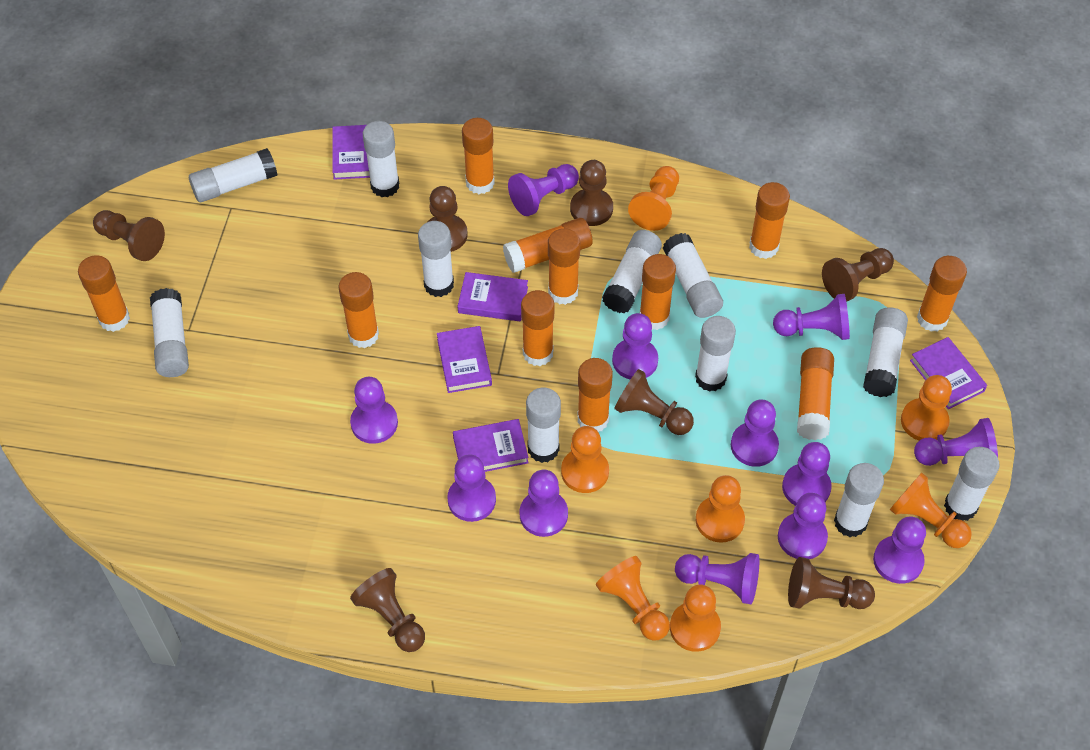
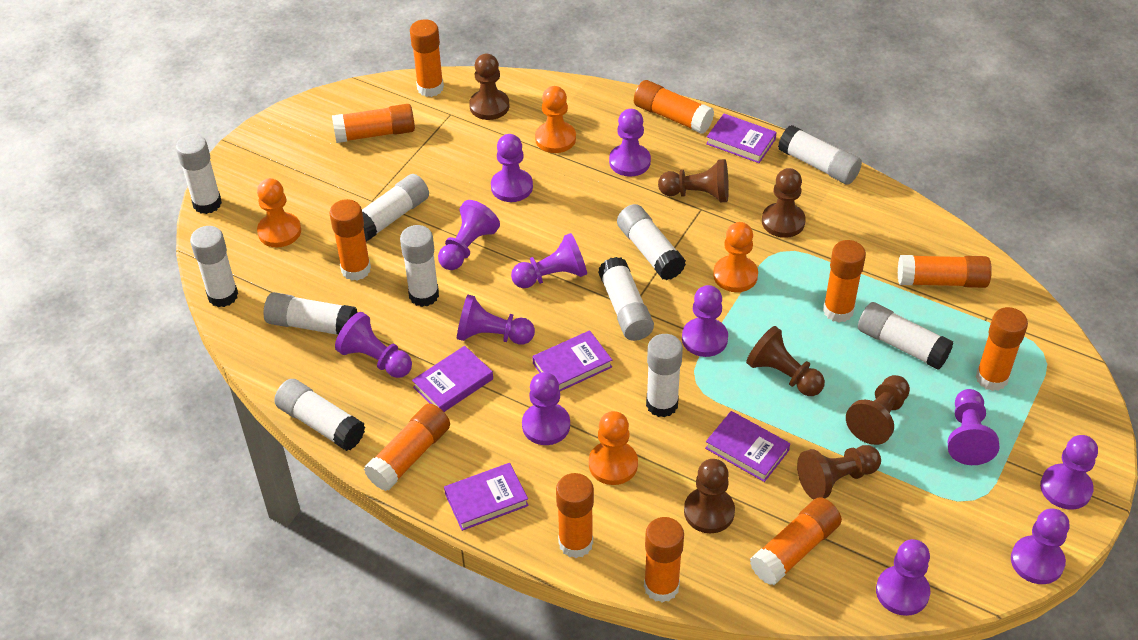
orange pawn: 7 -> 4

